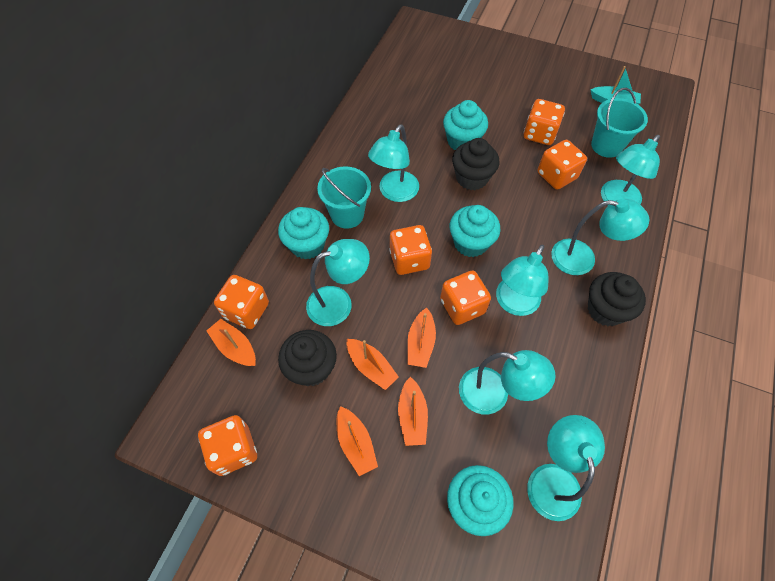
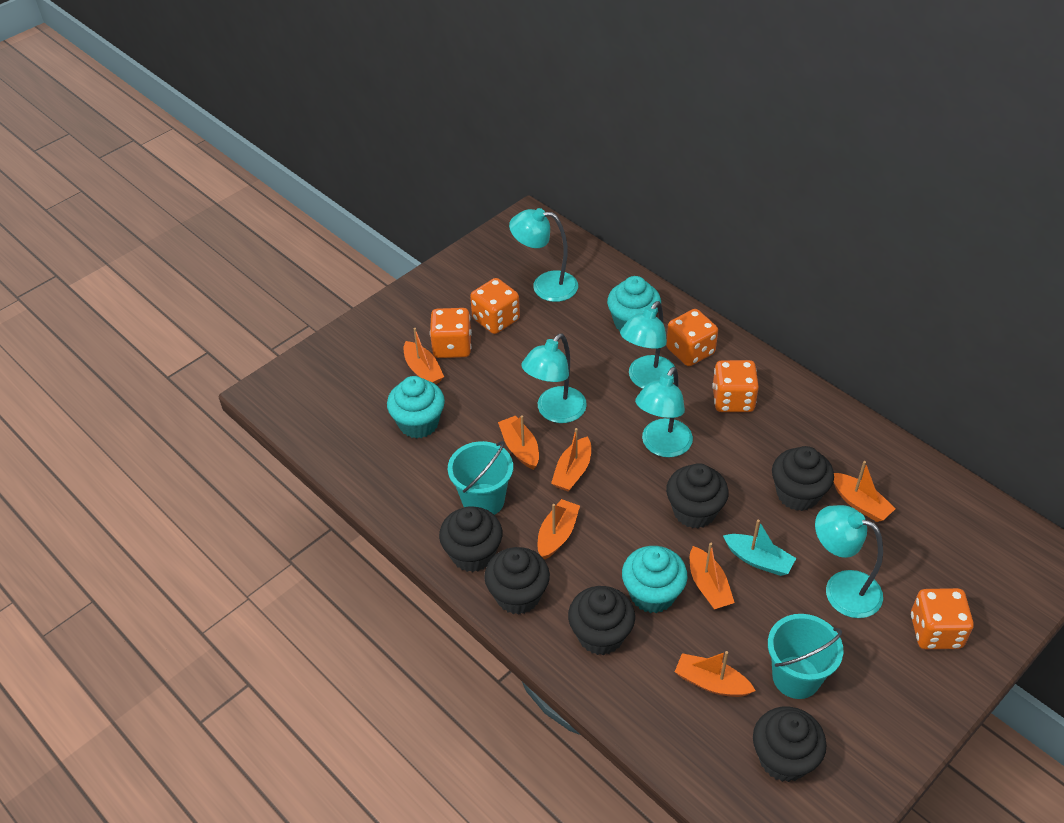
black cupcake: 3 -> 6
orange boat: 5 -> 7
orange dice: 6 -> 5
turquoise cupcake: 4 -> 3
turquoise lamp: 7 -> 5

